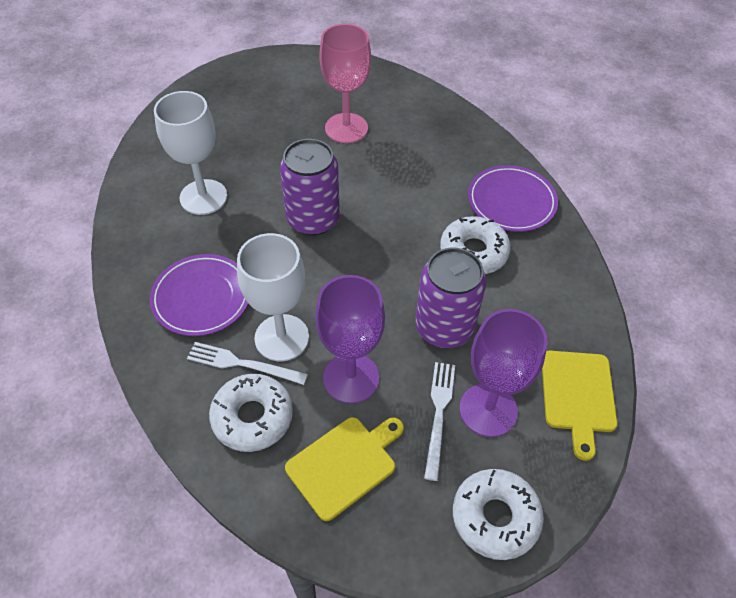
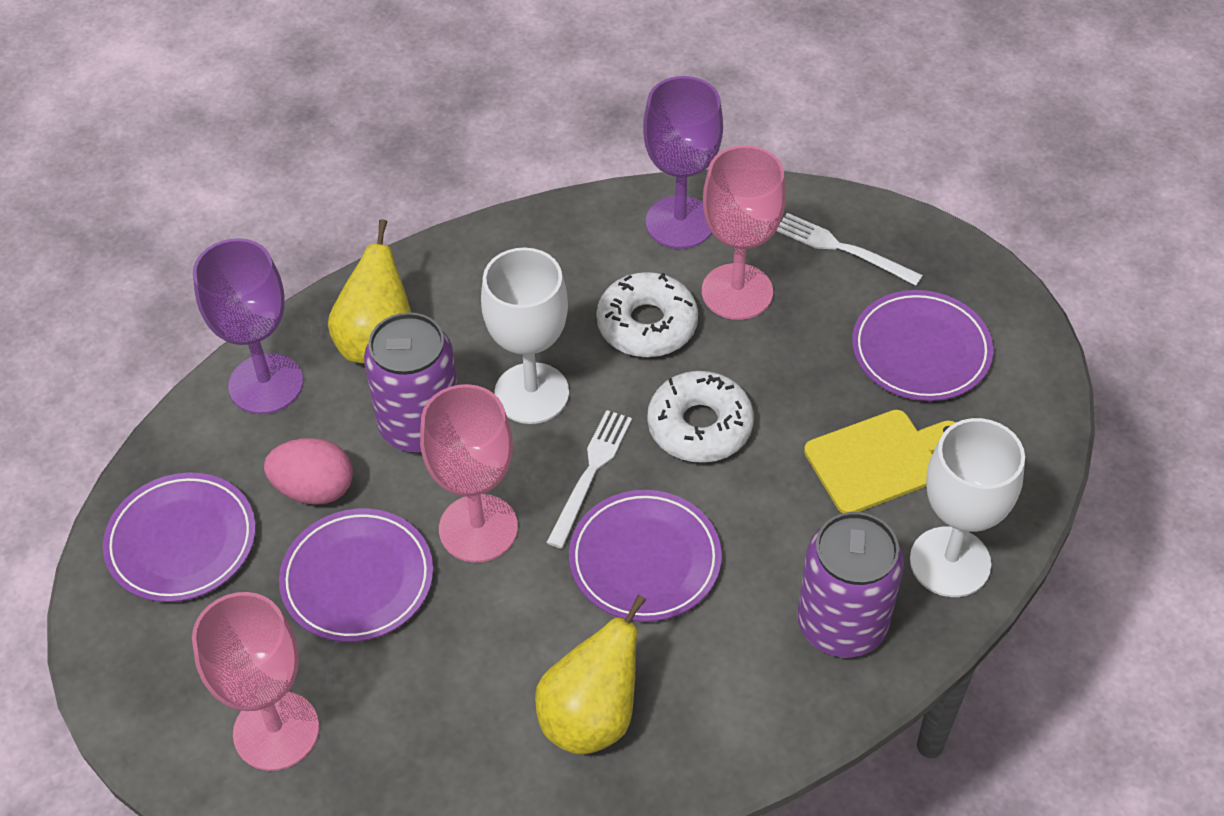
pink egg: 0 -> 1
pink goblet: 1 -> 3
purple plate: 2 -> 4
white donut: 3 -> 2
yellow cutting board: 2 -> 1
yellow pear: 0 -> 2

